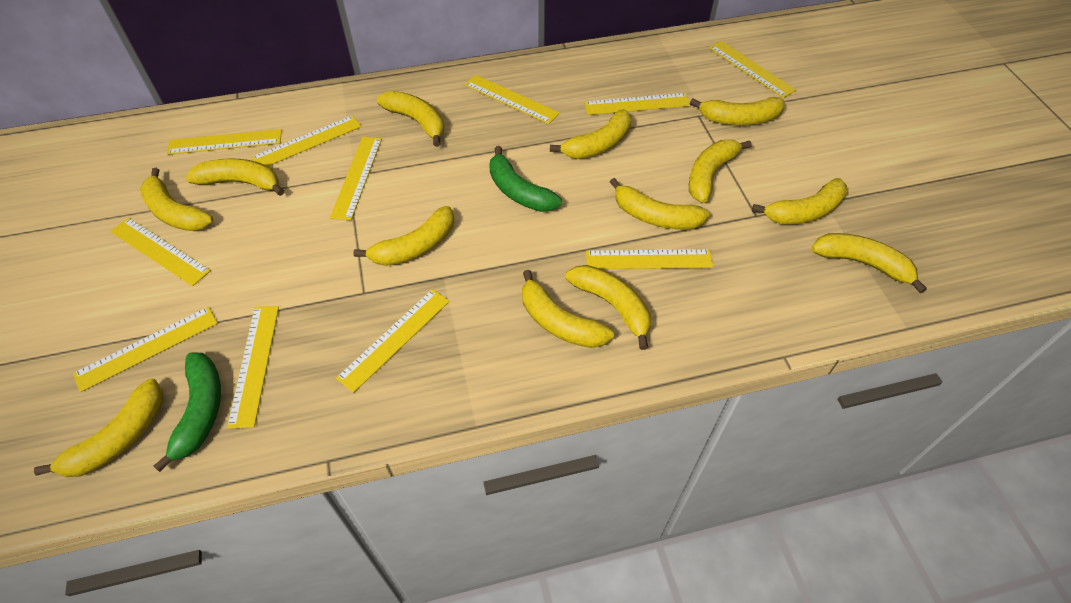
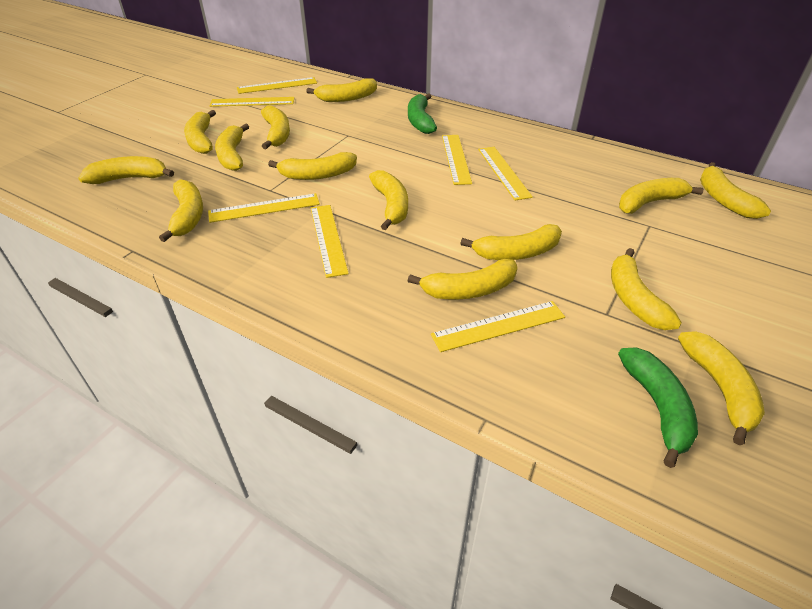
yellow banana: 13 -> 14
yellow ruler: 11 -> 7

